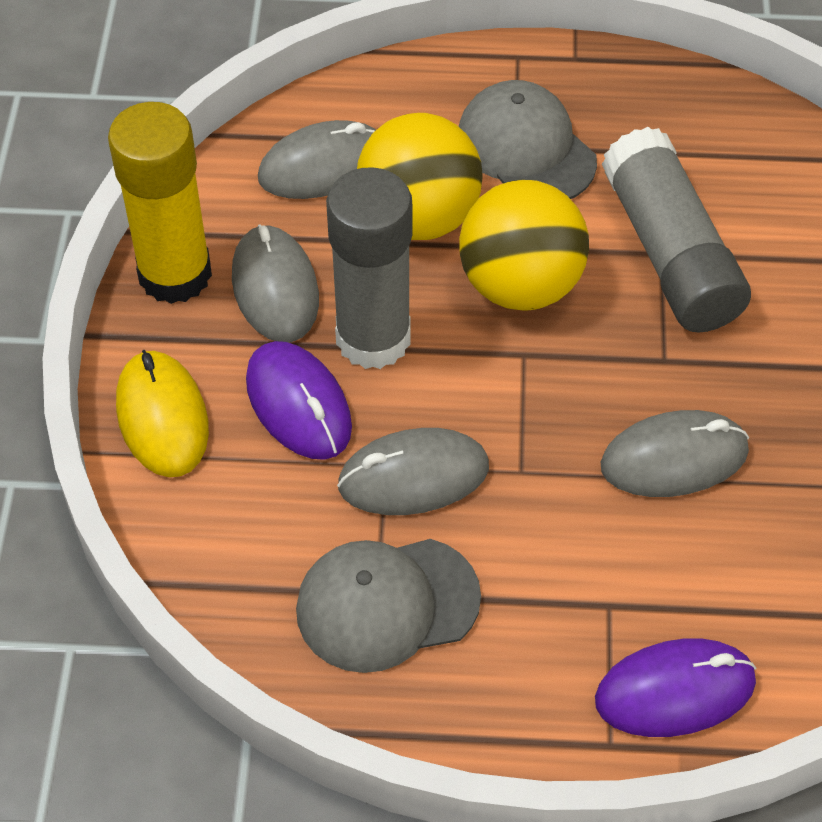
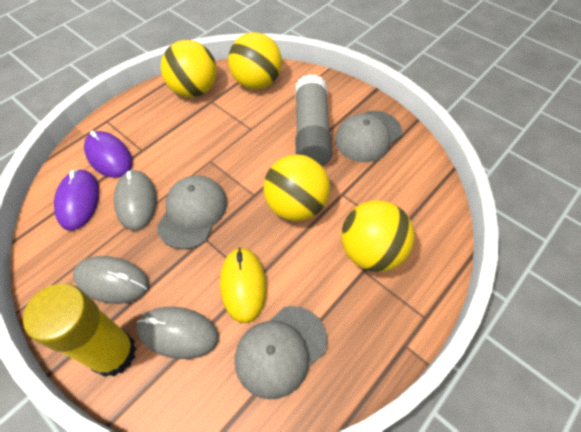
grey cap: 2 -> 3
grey glue stick: 2 -> 1
grey mouse: 4 -> 3
yellow ball: 2 -> 4

